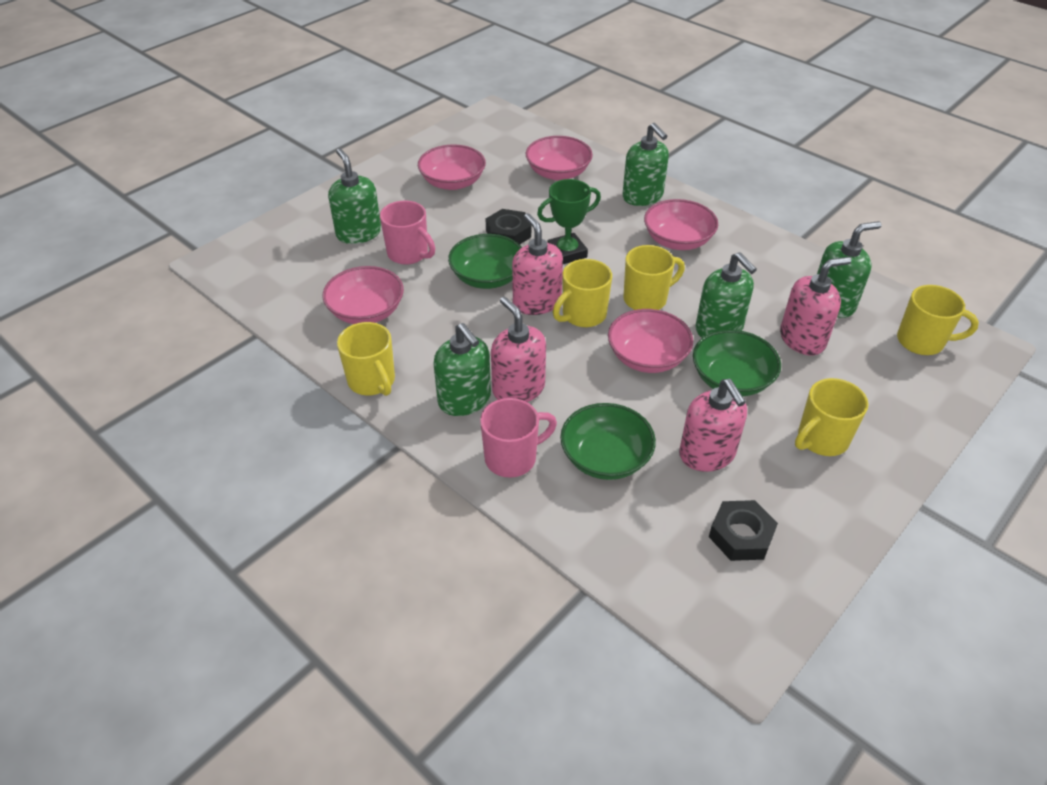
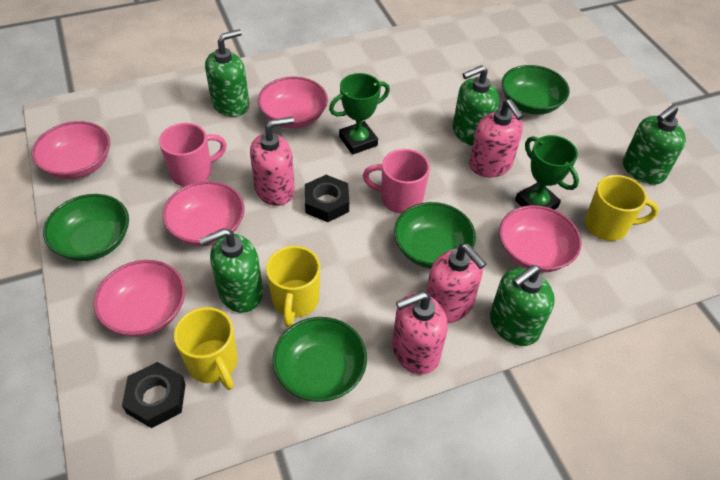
green bowl: 3 -> 4
green trophy: 1 -> 2
yellow mug: 5 -> 3

